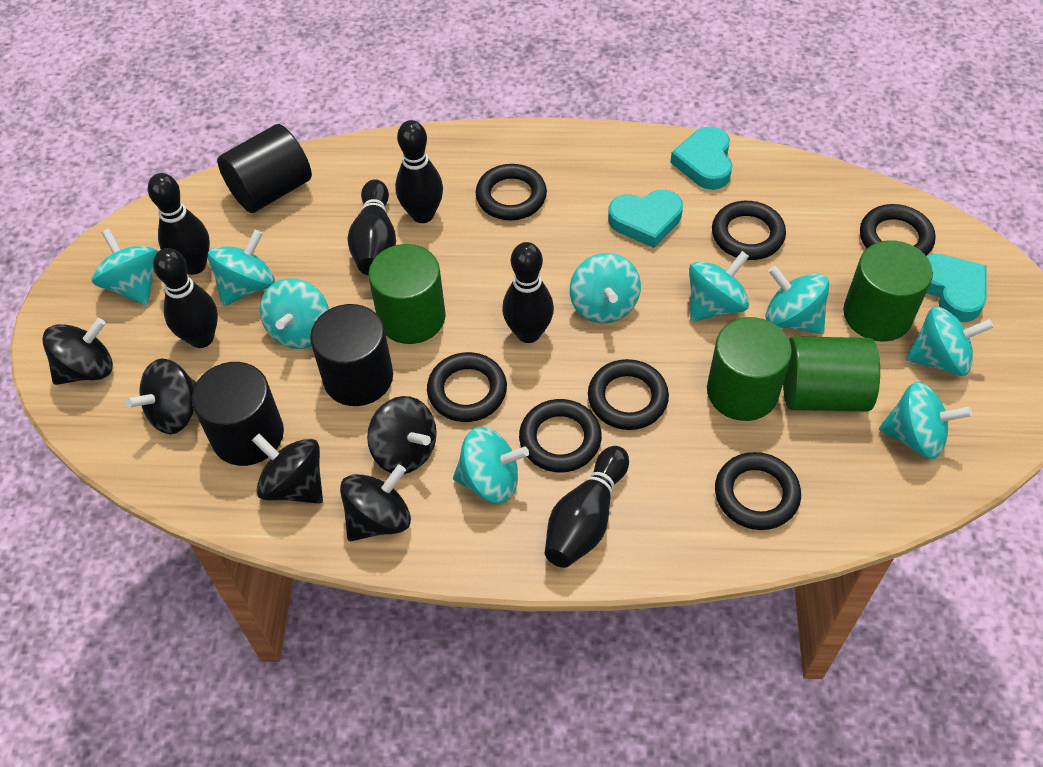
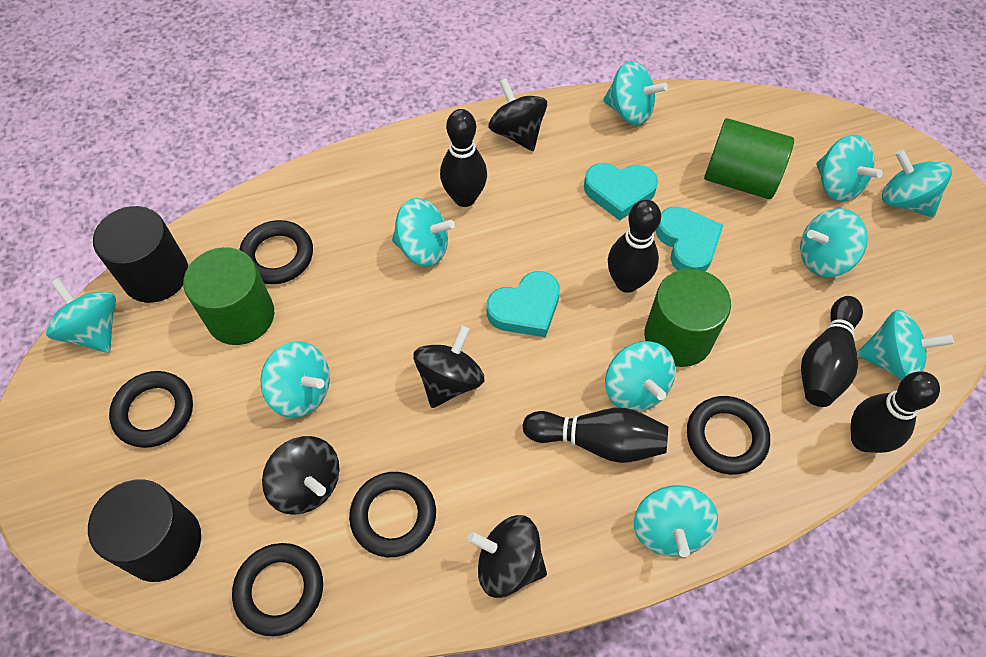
black bowling pin: 6 -> 5
black cylinder: 3 -> 2
black ring: 7 -> 5
black spinning top: 5 -> 4
green cylinder: 4 -> 3
turquoise spinning top: 9 -> 10

